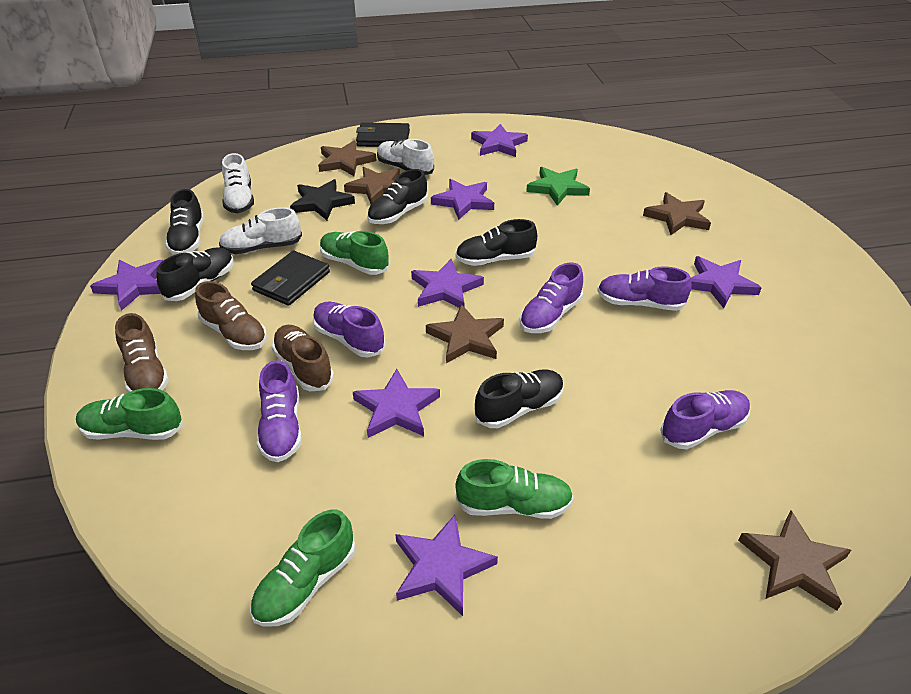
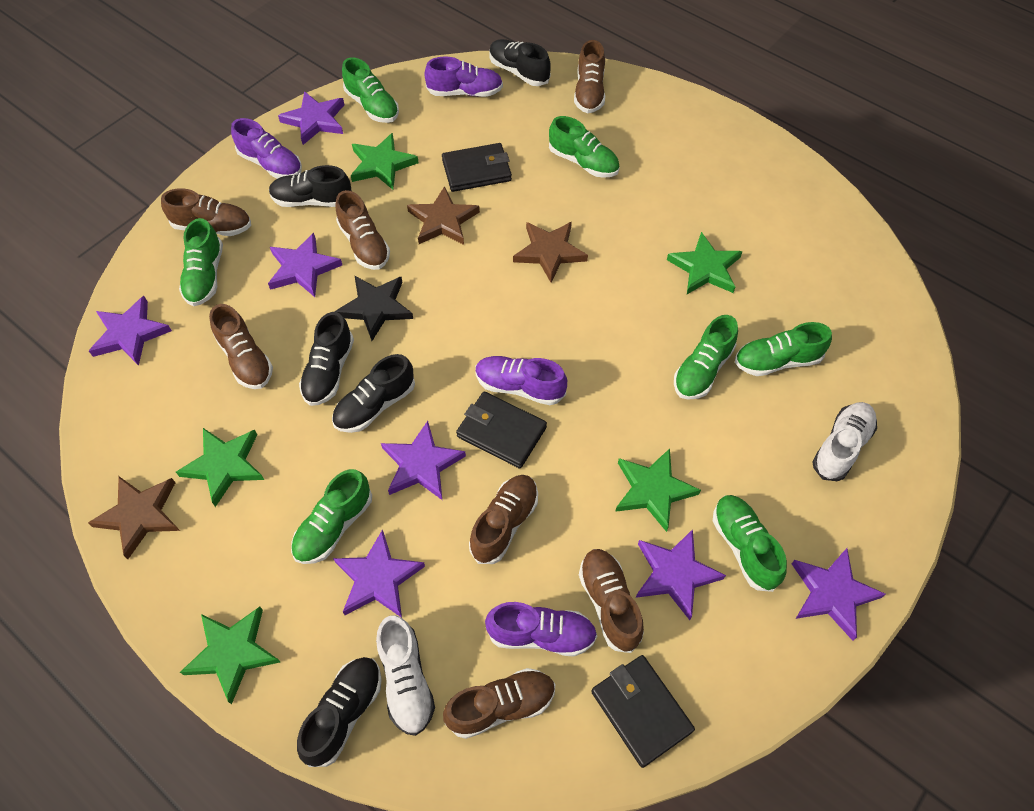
black wallet: 2 -> 3
brown shoe: 3 -> 7
brown star: 5 -> 3
green shoe: 4 -> 7
green star: 1 -> 5
purple shoe: 5 -> 4
white shoe: 3 -> 2

